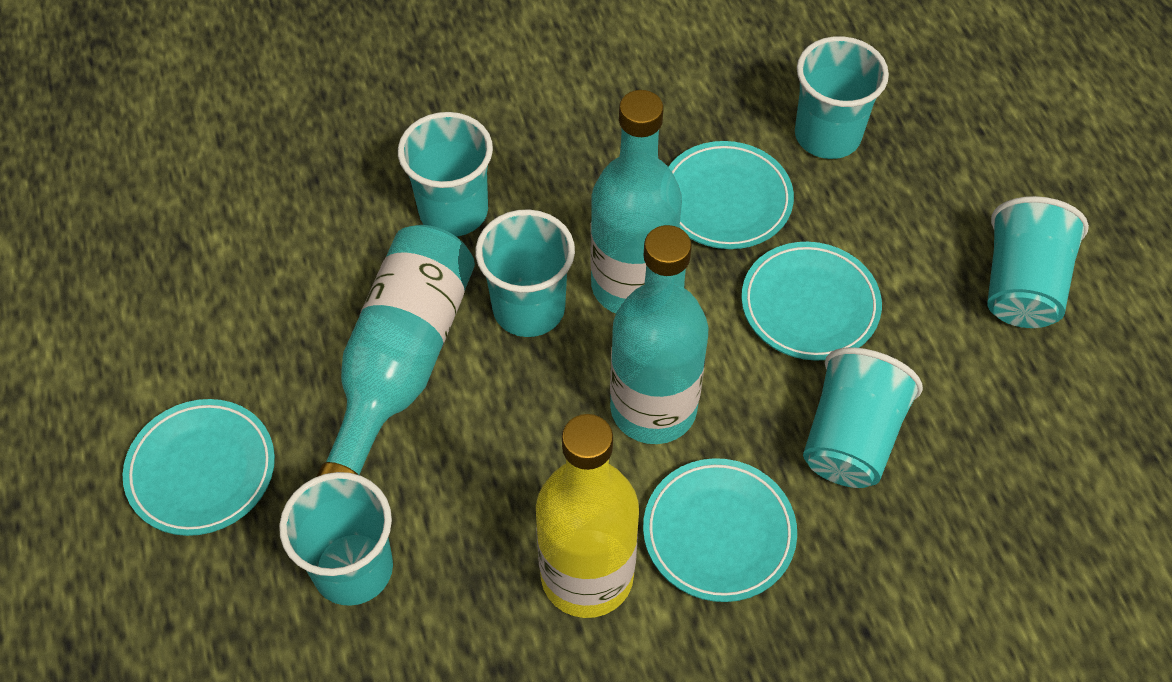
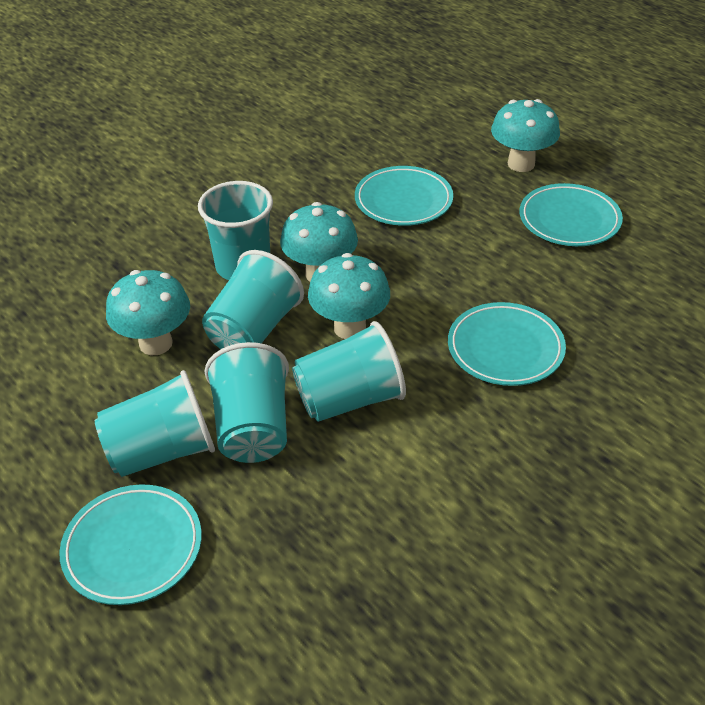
turquoise bottle: 3 -> 0
turquoise cup: 6 -> 5
turquoise mushroom: 0 -> 4
yellow bottle: 1 -> 0

